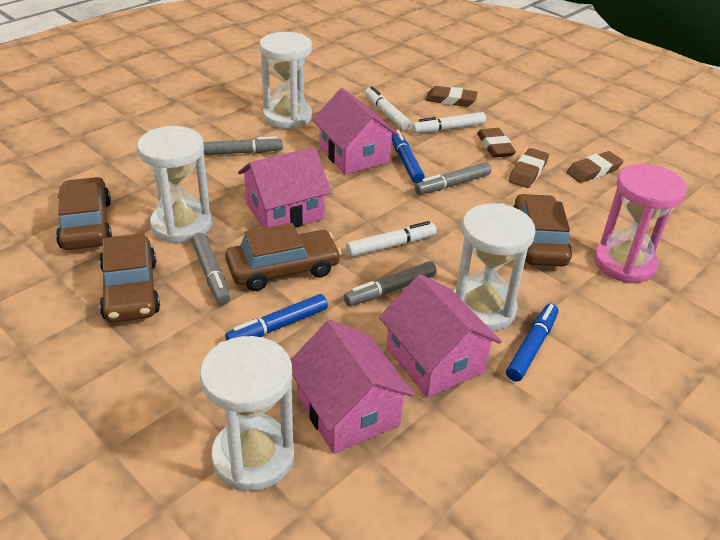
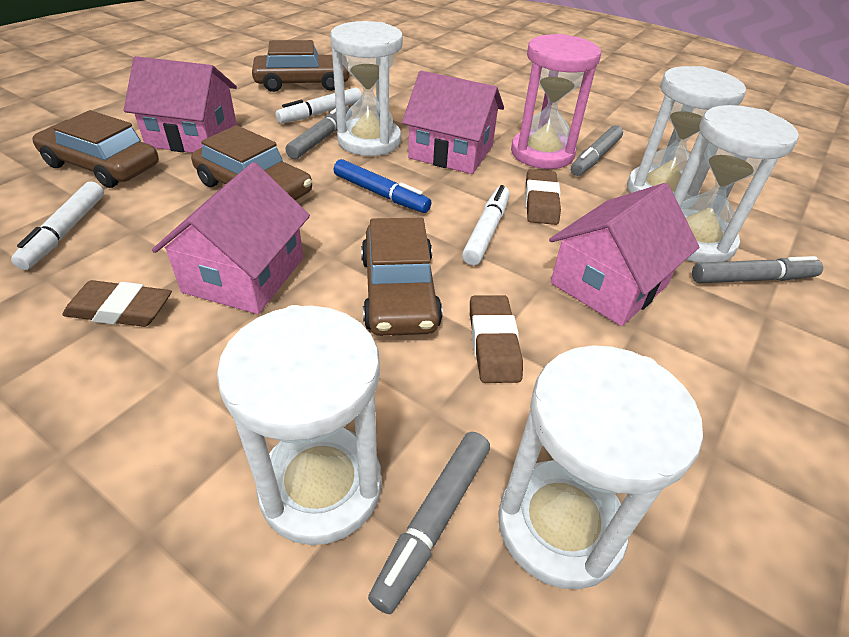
blue marker: 3 -> 1
brown eraser: 4 -> 3
white hourglass: 4 -> 5

